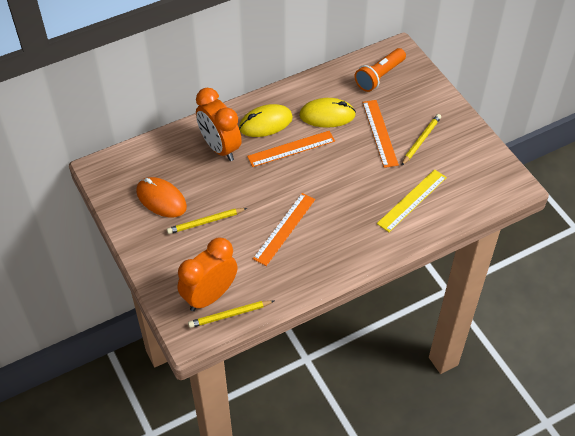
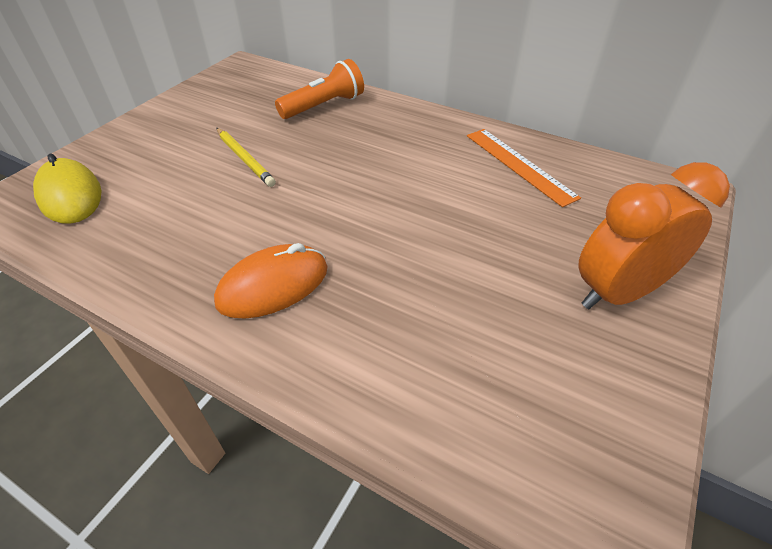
orange clock: 2 -> 1
orange ruler: 3 -> 1
yellow mouse: 2 -> 1
yellow pencil: 3 -> 1
yellow ruler: 1 -> 0

